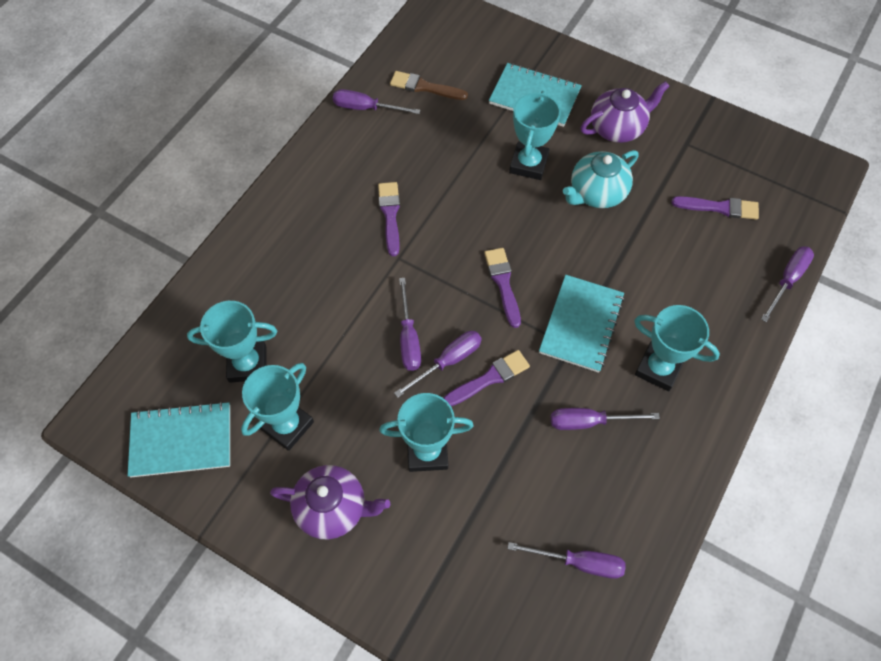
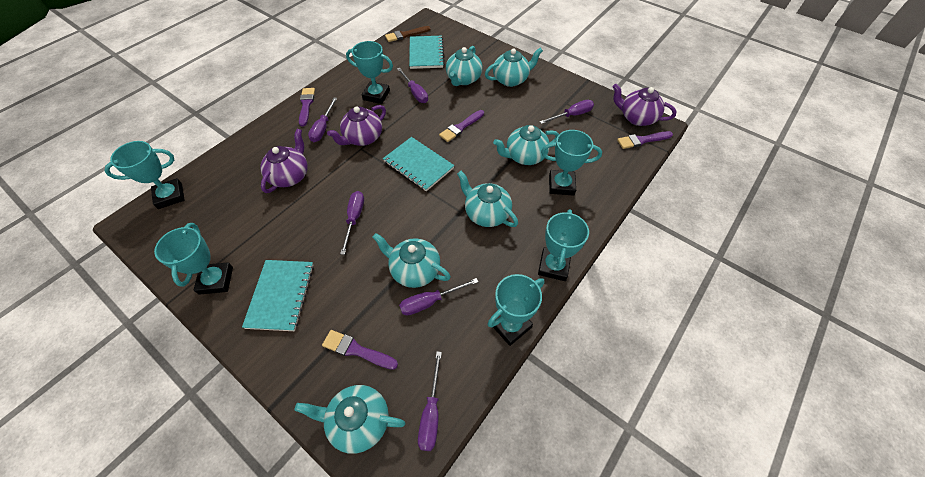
purple teapot: 2 -> 3
turquoise teapot: 1 -> 6
turquoise trophy: 5 -> 6

